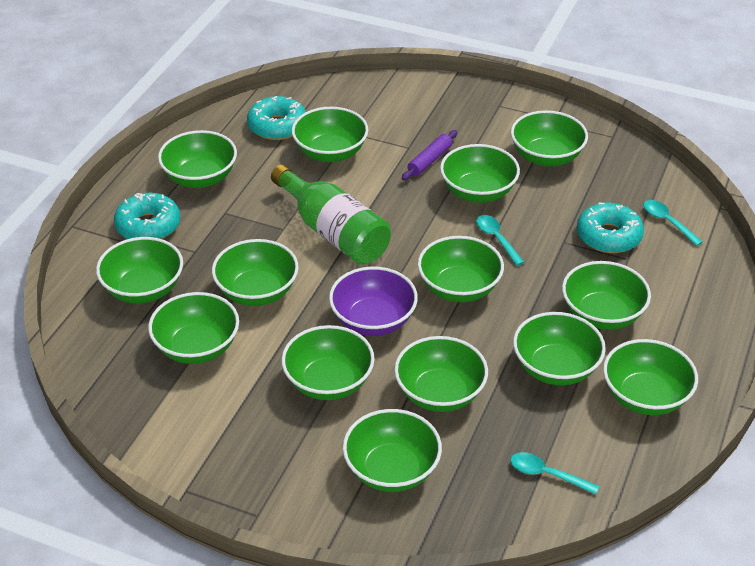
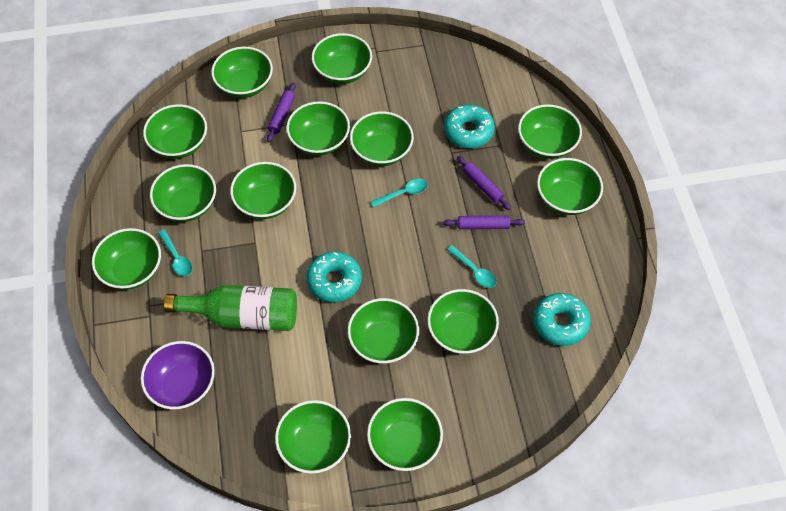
purple rolling pin: 1 -> 3

